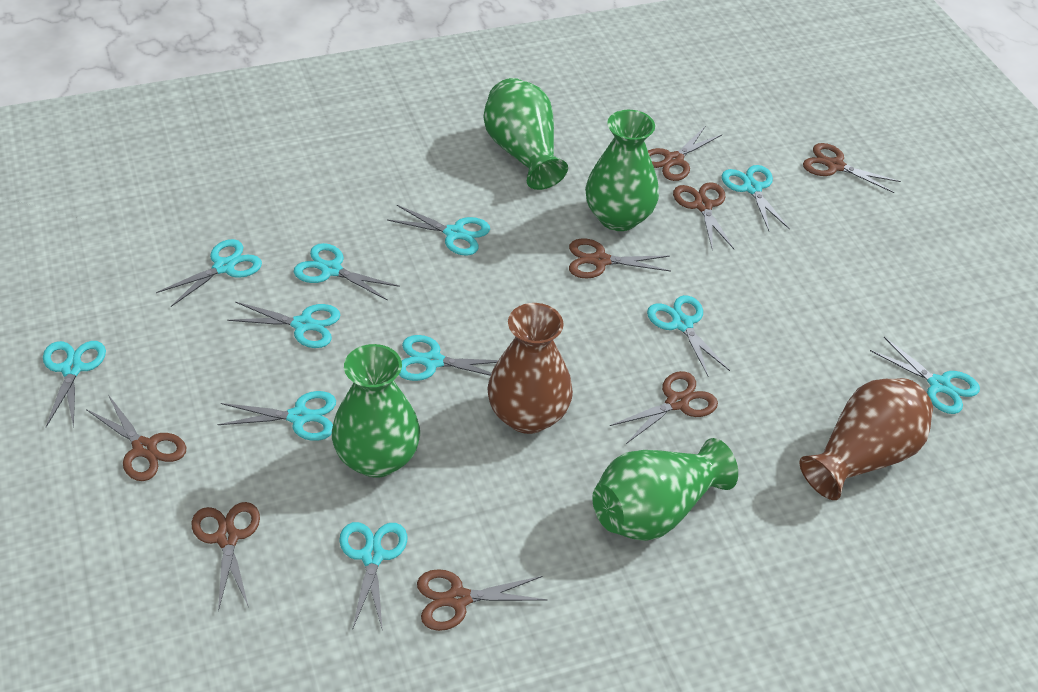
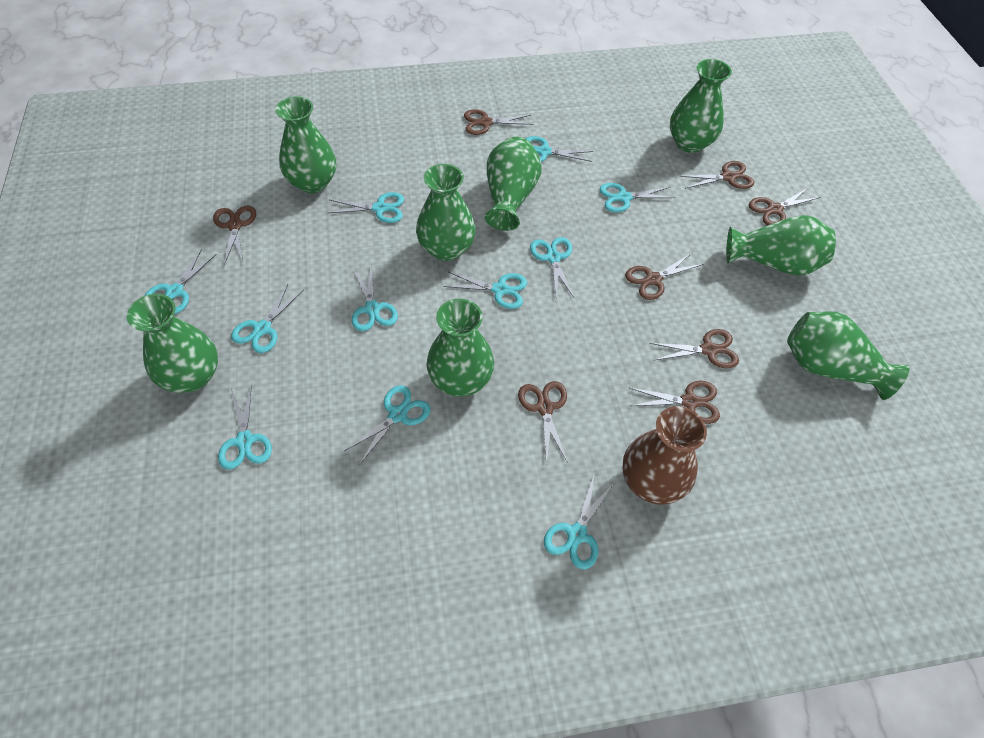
brown vase: 2 -> 1
green vase: 4 -> 8

